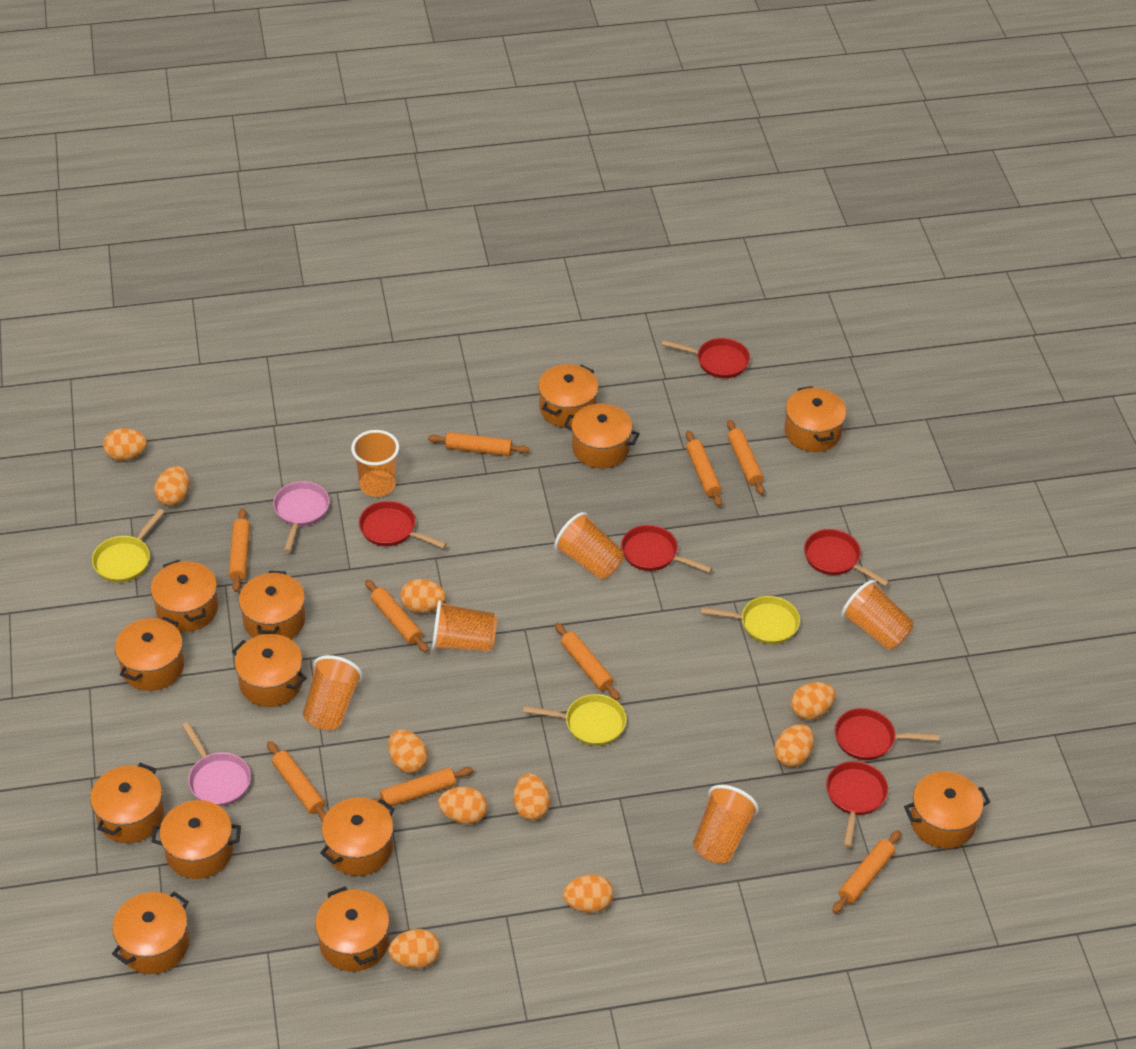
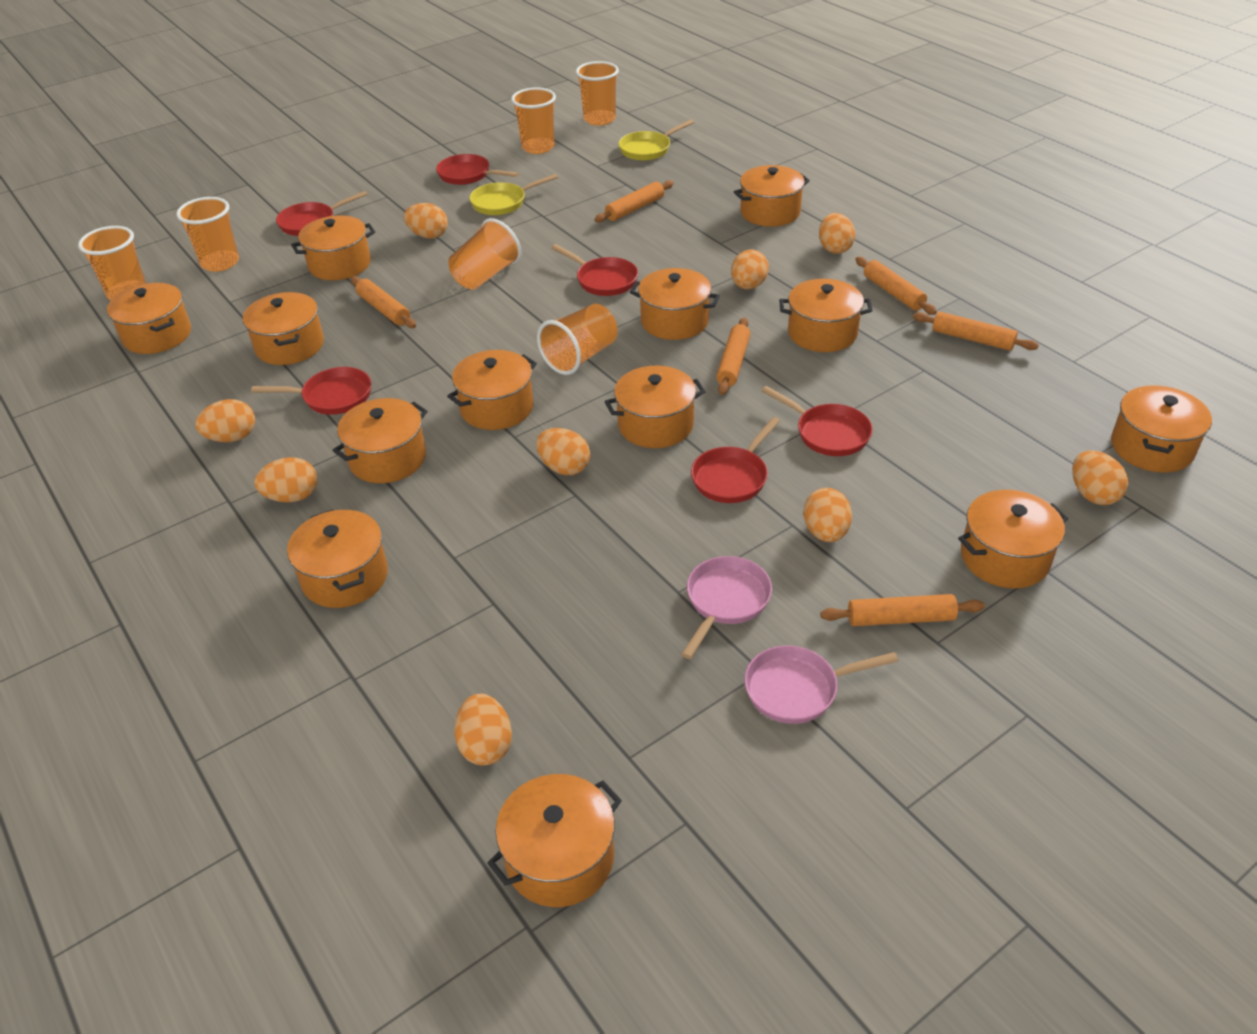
orange egg: 10 -> 9
orange rolling pin: 9 -> 6
yellow pan: 3 -> 2

